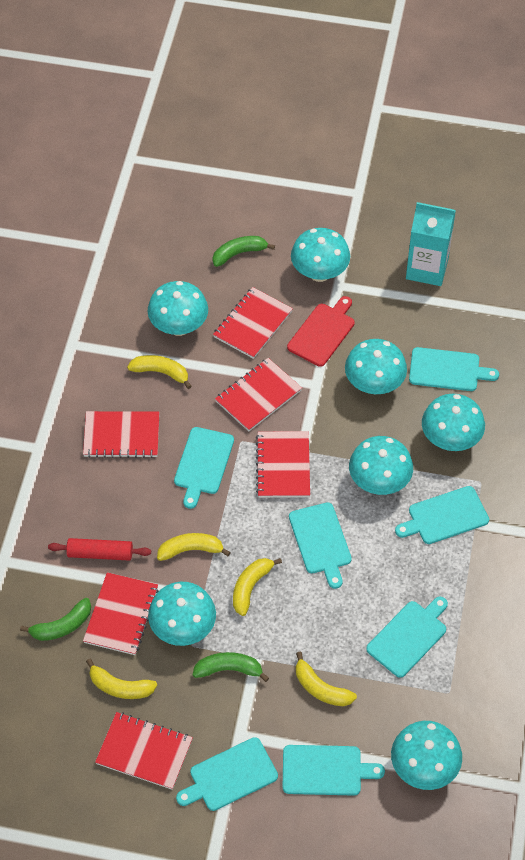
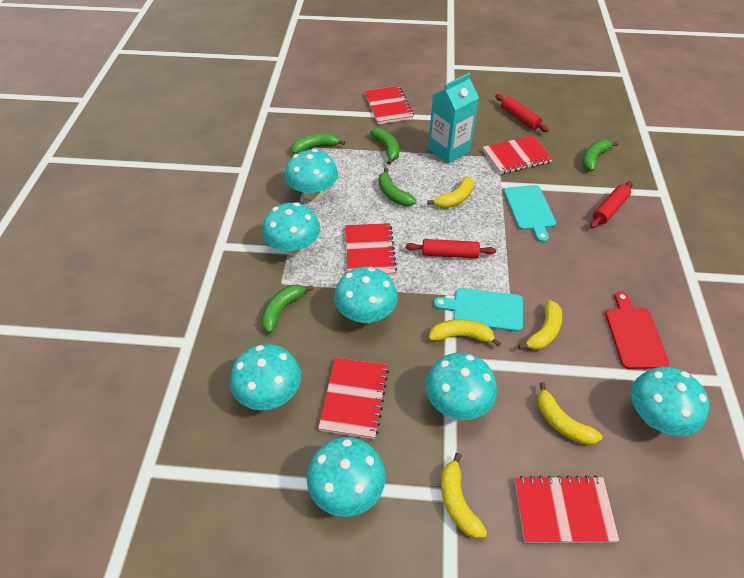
green banana: 3 -> 5
red notebook: 6 -> 5
red rolling pin: 1 -> 3
turquoise cutting board: 7 -> 2

